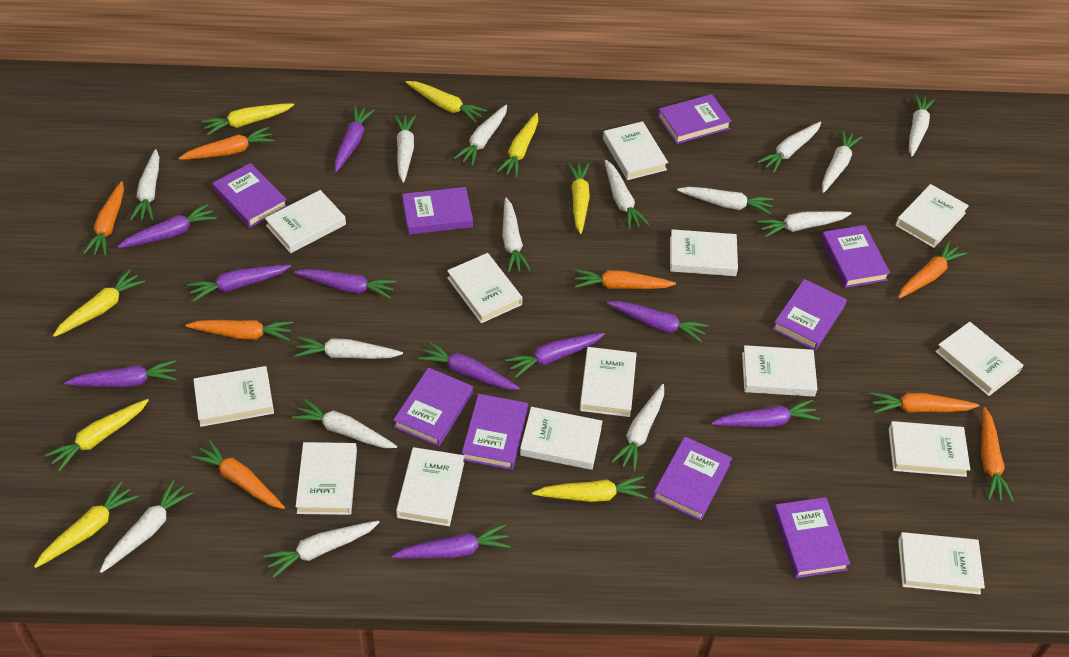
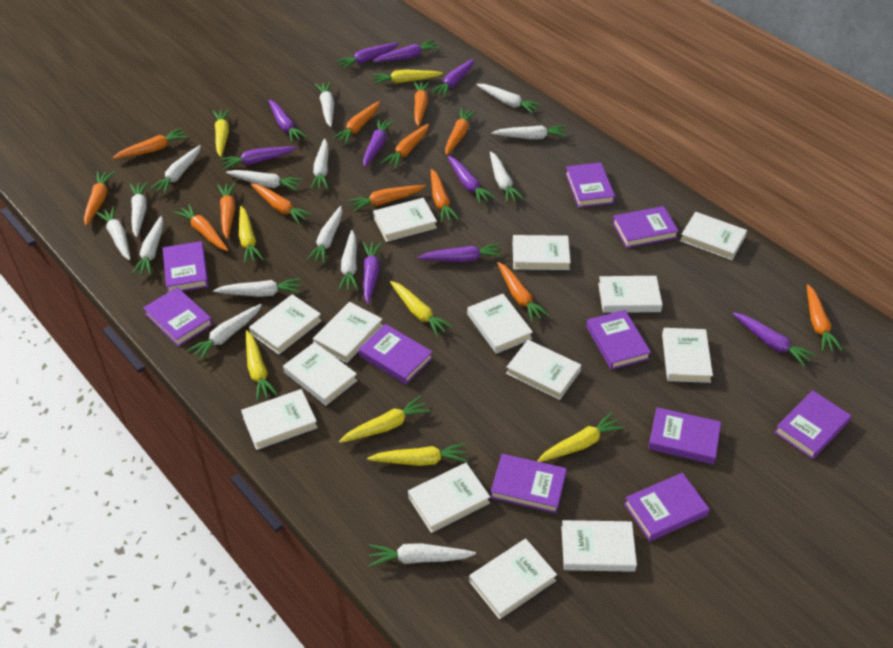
orange carrot: 8 -> 13
purple book: 9 -> 10

